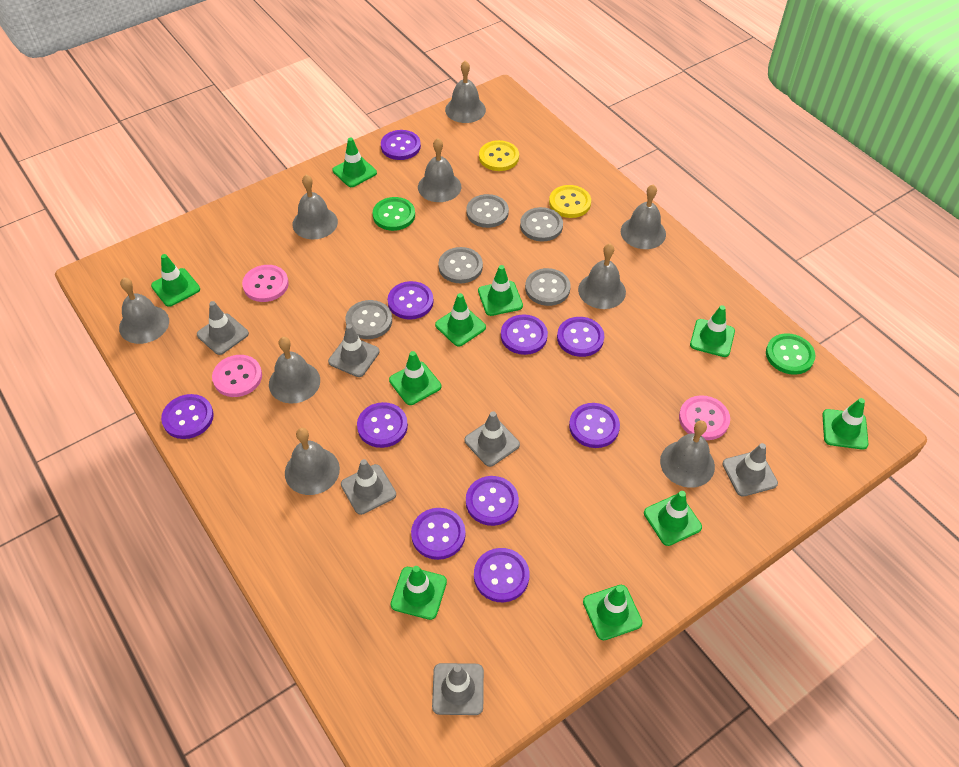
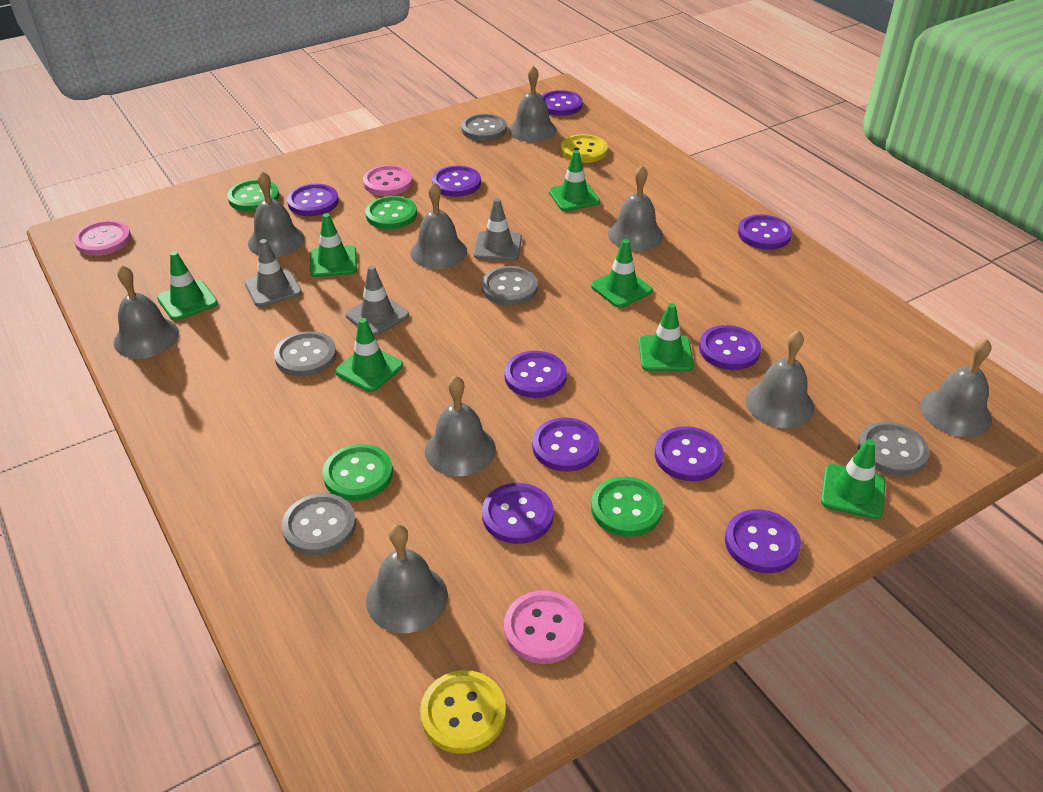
green button: 2 -> 4
green traffic cone: 10 -> 7
grey traffic cone: 6 -> 3

